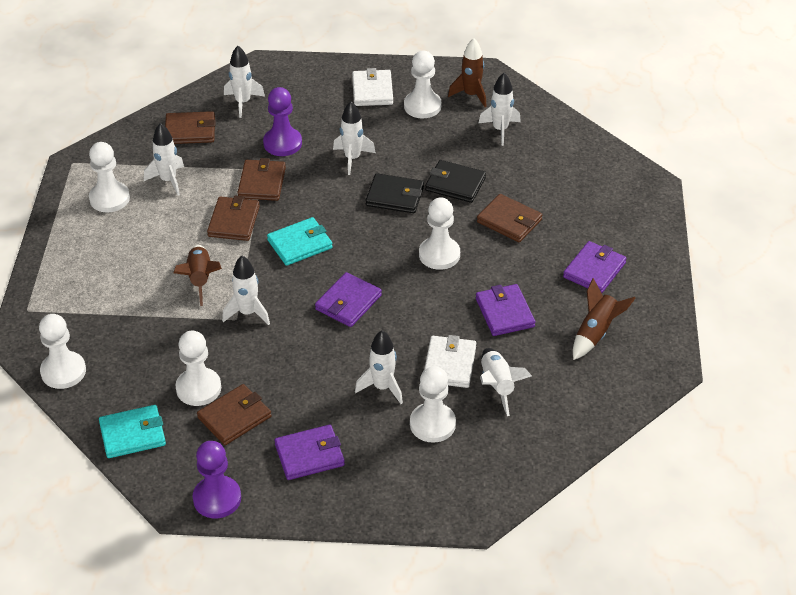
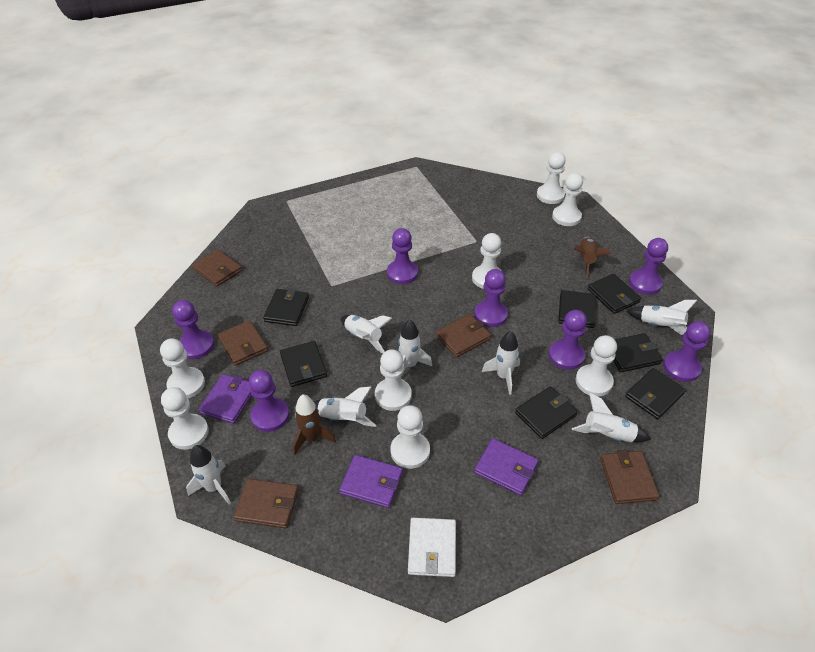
black wallet: 2 -> 7
brown rocket: 3 -> 2
purple pawn: 2 -> 7
purple wallet: 4 -> 3
turquoise wallet: 2 -> 0
white pawn: 6 -> 8
white wallet: 2 -> 1

